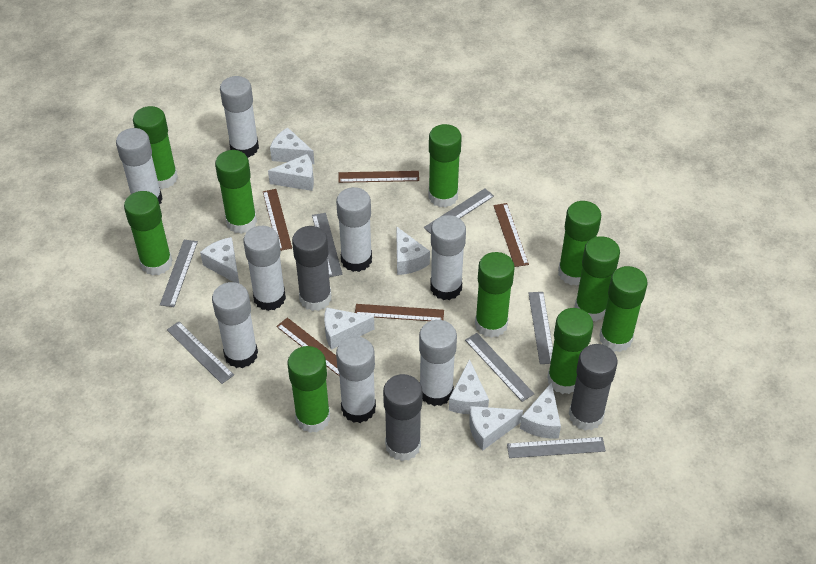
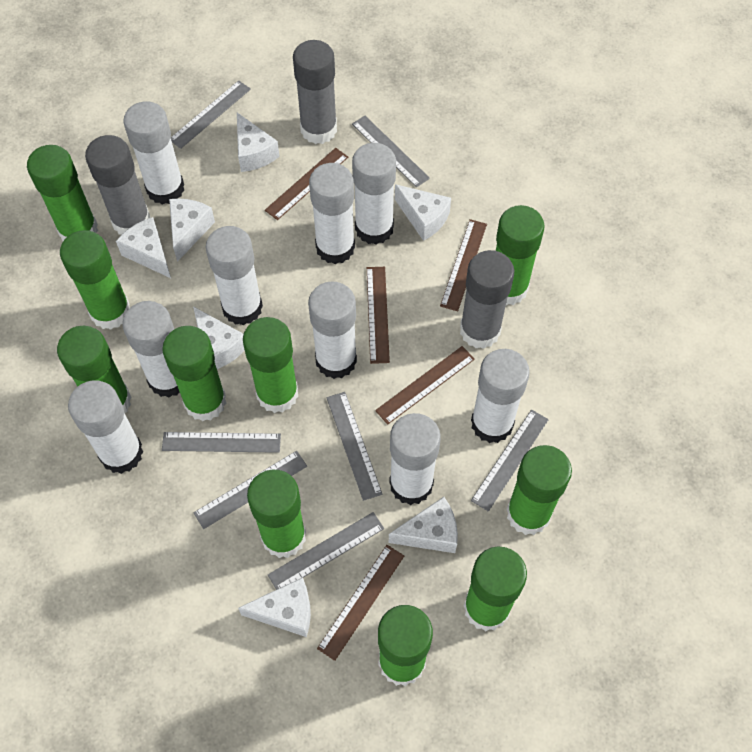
white cheese: 8 -> 7
white glue stick: 8 -> 9

